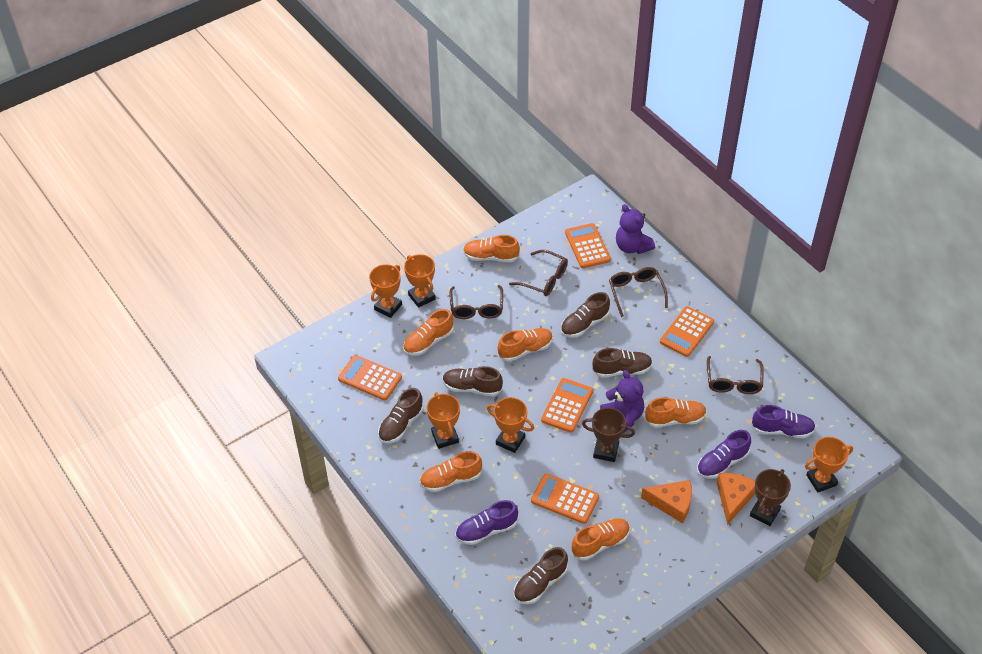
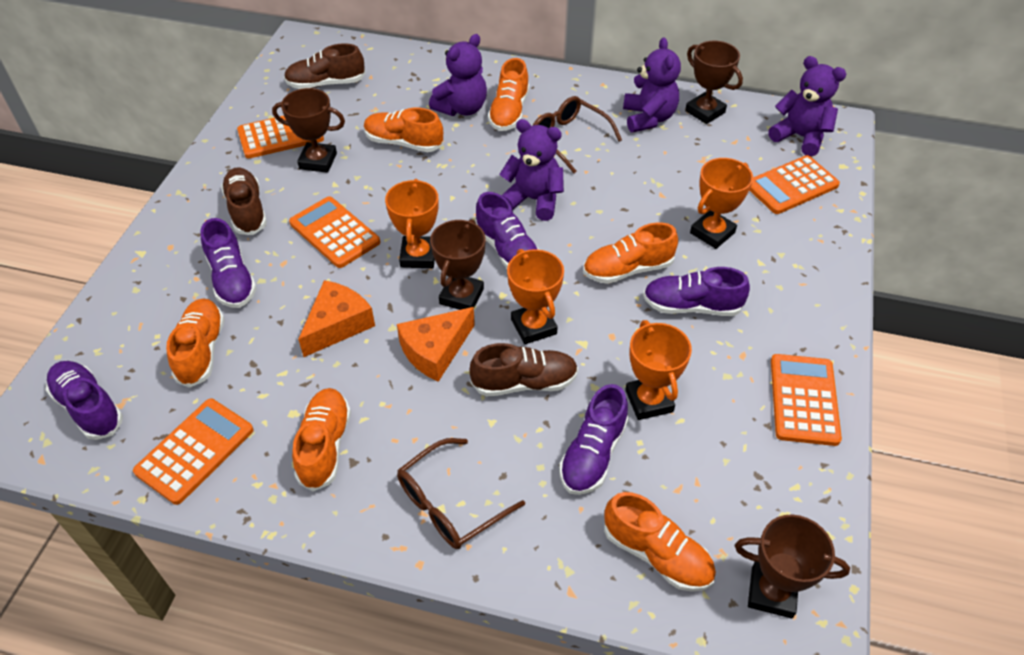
brown glasses: 4 -> 2
brown shoe: 5 -> 3
brown trophy: 2 -> 4
orange trophy: 5 -> 4
purple shoe: 3 -> 5
purple teddy bear: 2 -> 4

